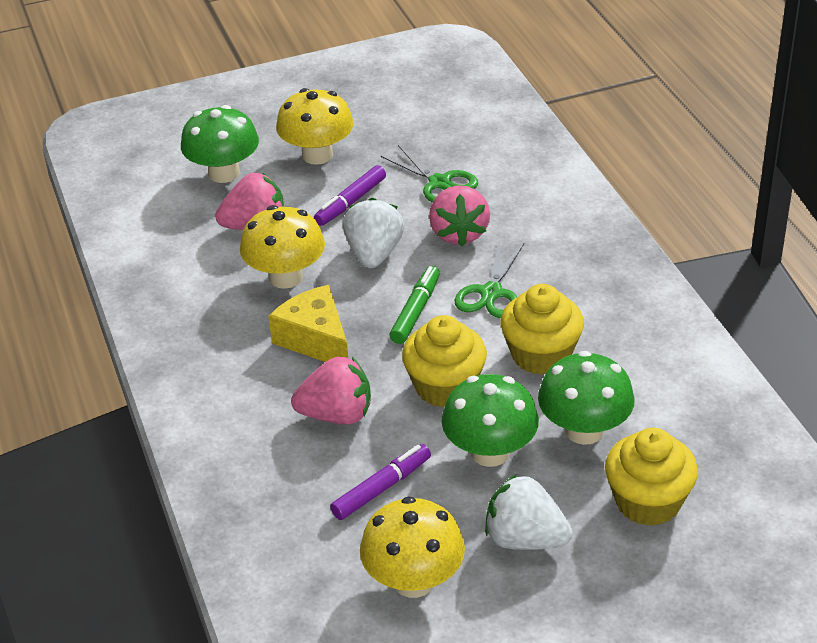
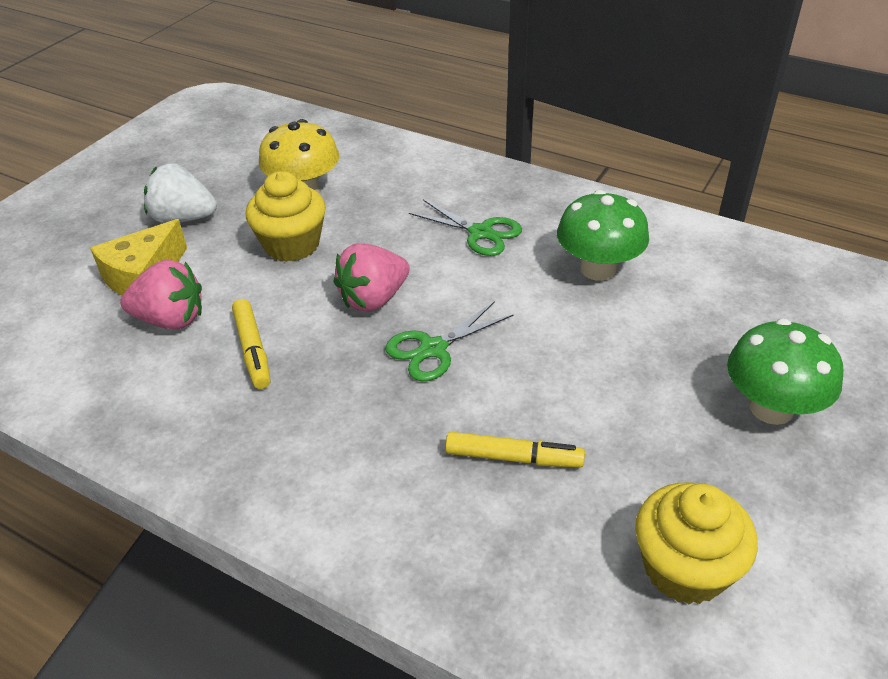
green marker: 1 -> 0
green mushroom: 3 -> 2
pink strawberry: 3 -> 2
purple marker: 2 -> 0
white strawberry: 2 -> 1
yellow cupcake: 3 -> 2
yellow marker: 0 -> 2
yellow mushroom: 3 -> 1

